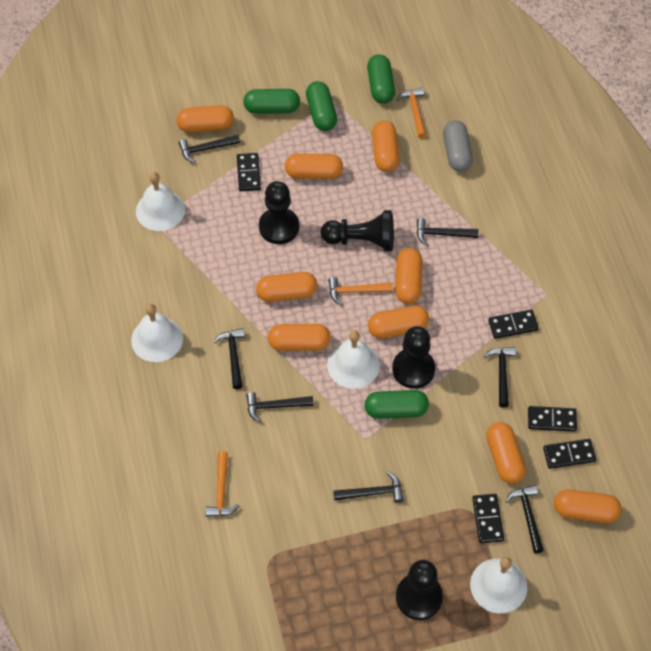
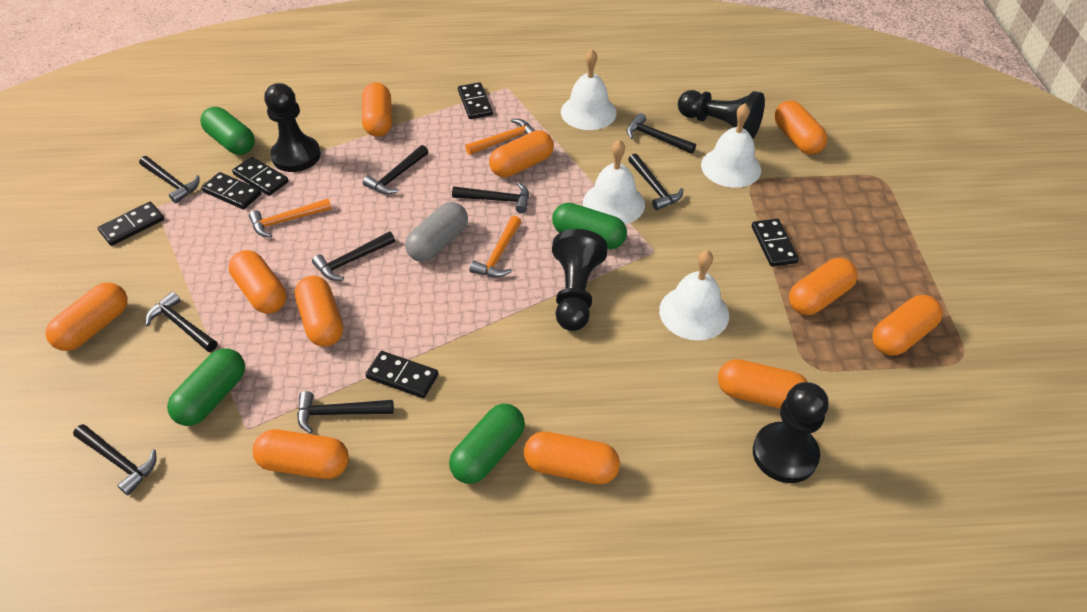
black domino: 5 -> 6
black hammer: 7 -> 9
orange capsule: 9 -> 11

